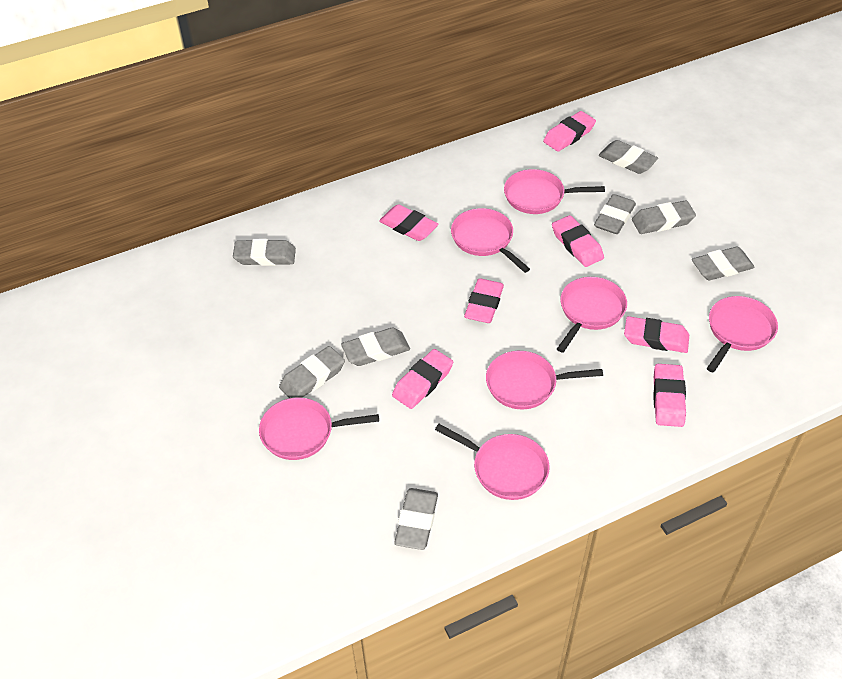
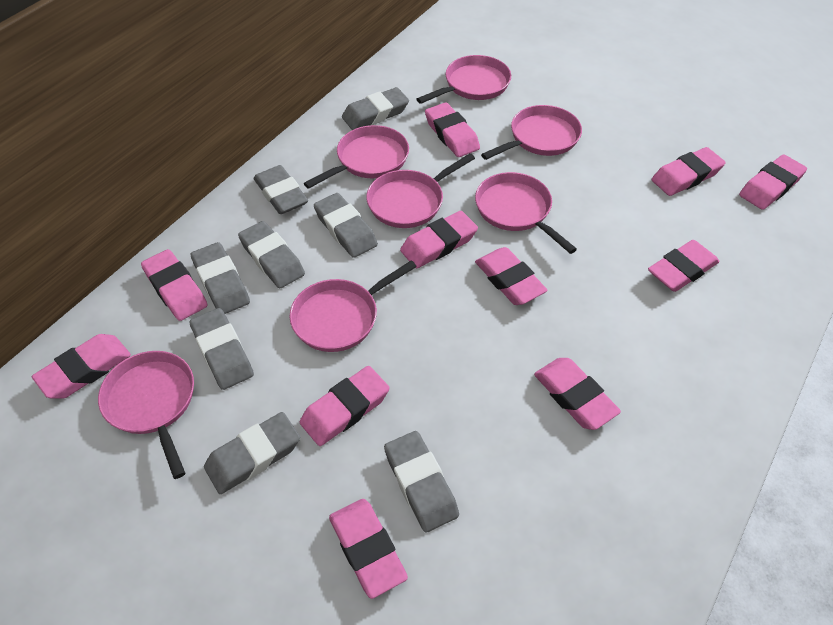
pink eraser: 7 -> 11

